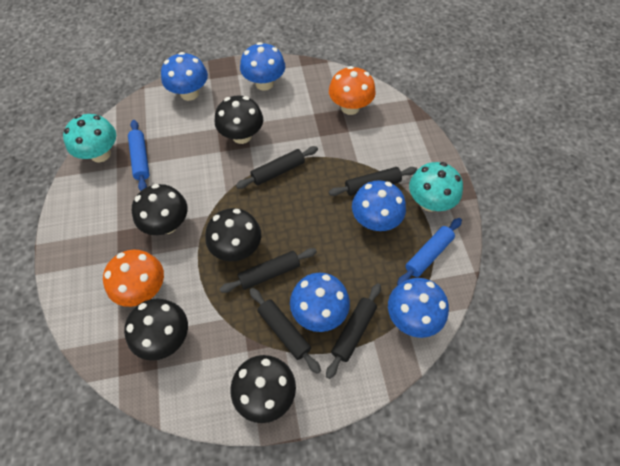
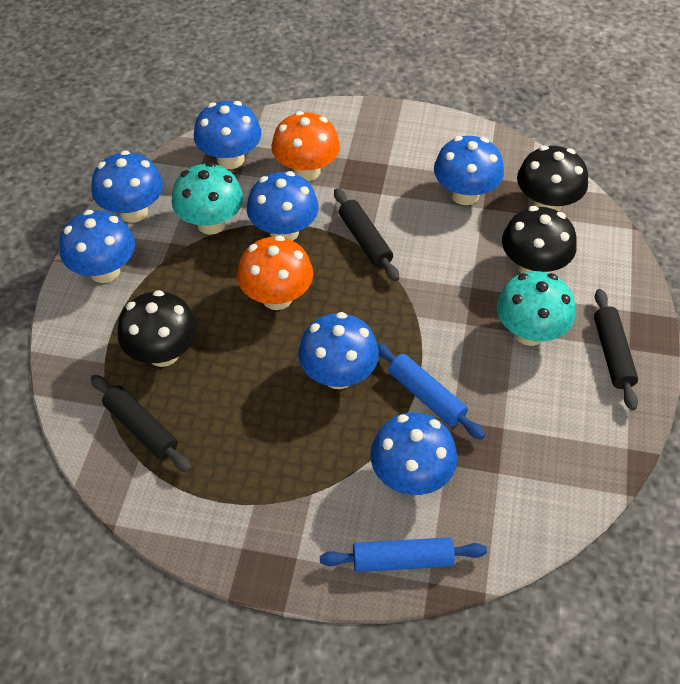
black mushroom: 5 -> 3
black rolling pin: 5 -> 3
blue mushroom: 5 -> 7

